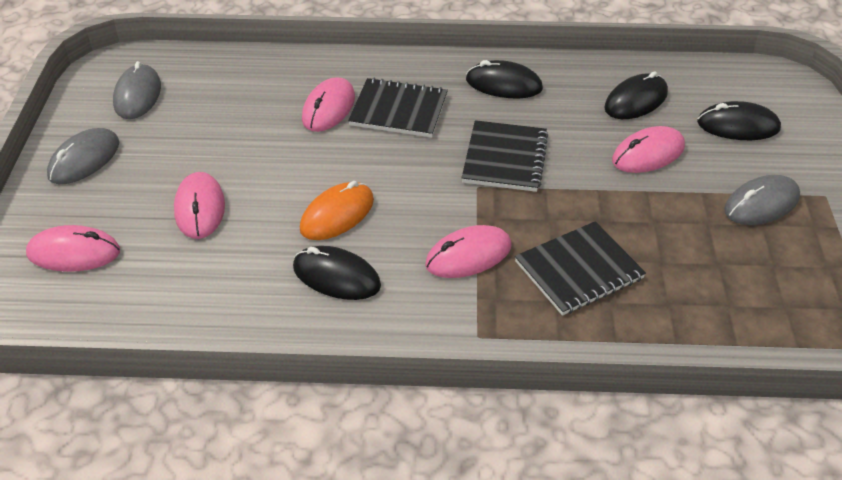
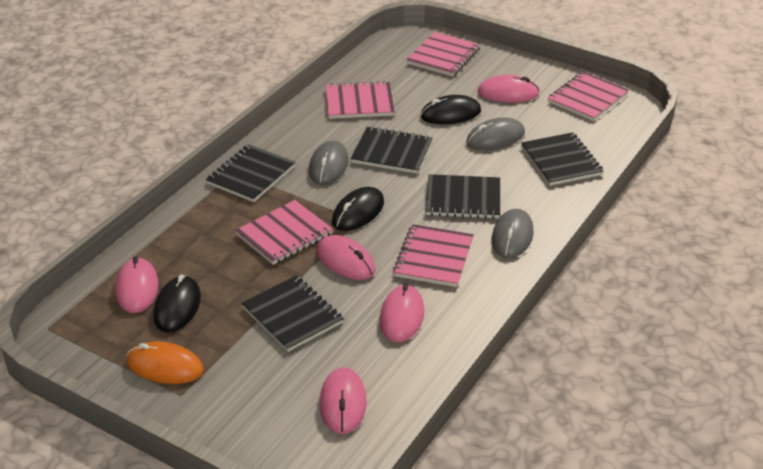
black mouse: 4 -> 3
black notebook: 3 -> 5
pink notebook: 0 -> 5

